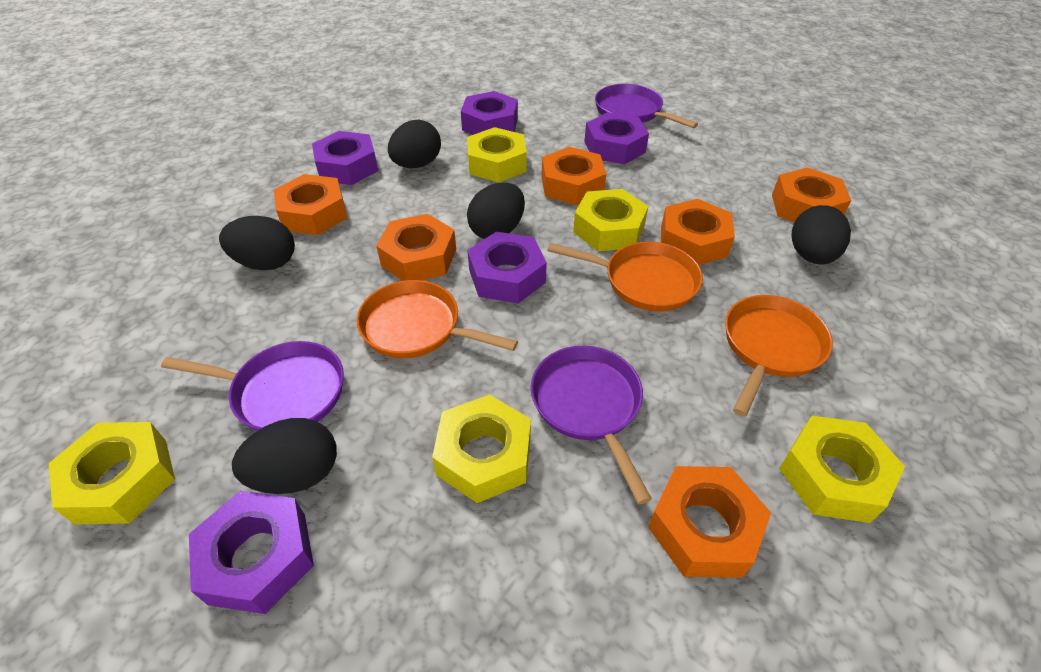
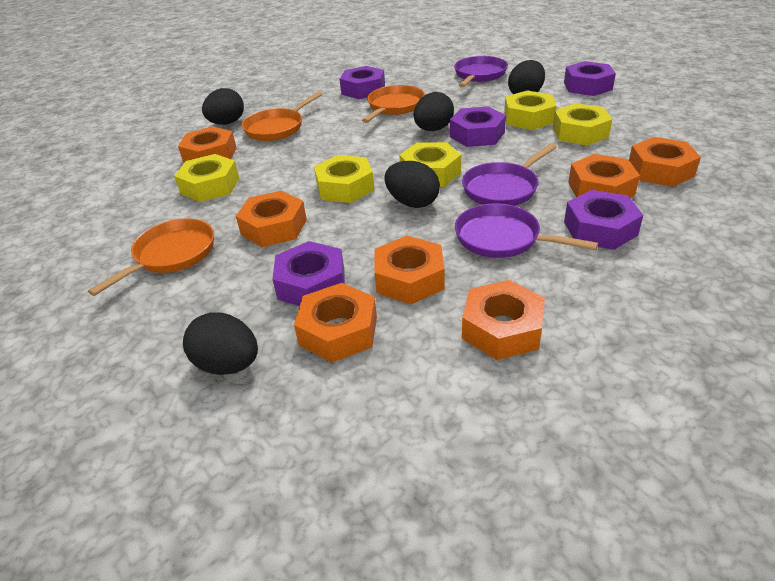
orange nut: 6 -> 7

